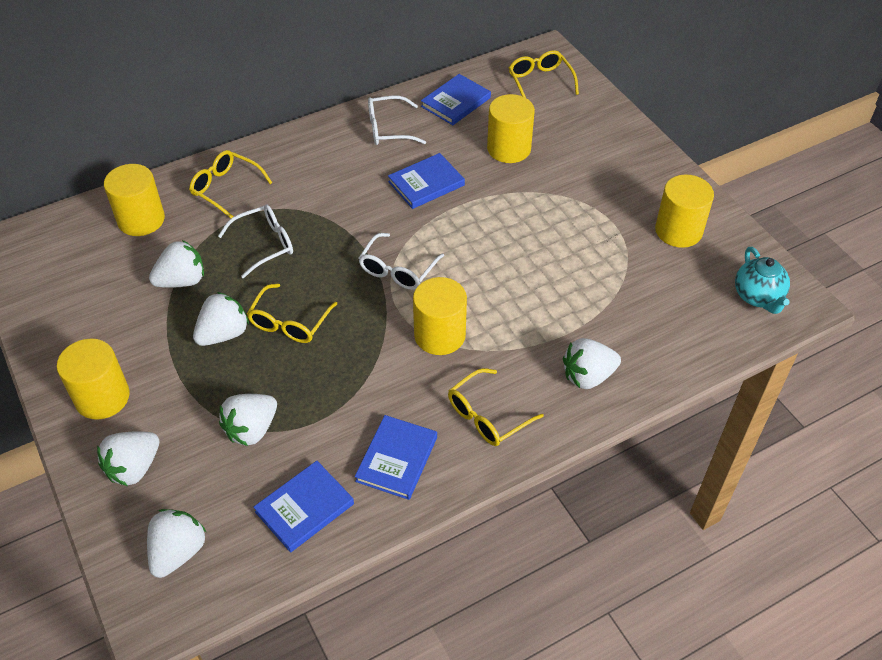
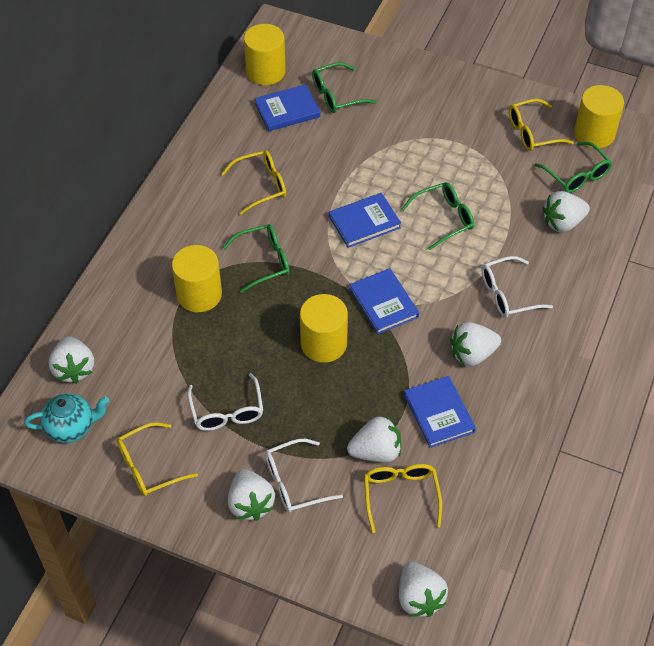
green glasses: 0 -> 4
yellow cylinder: 5 -> 4

